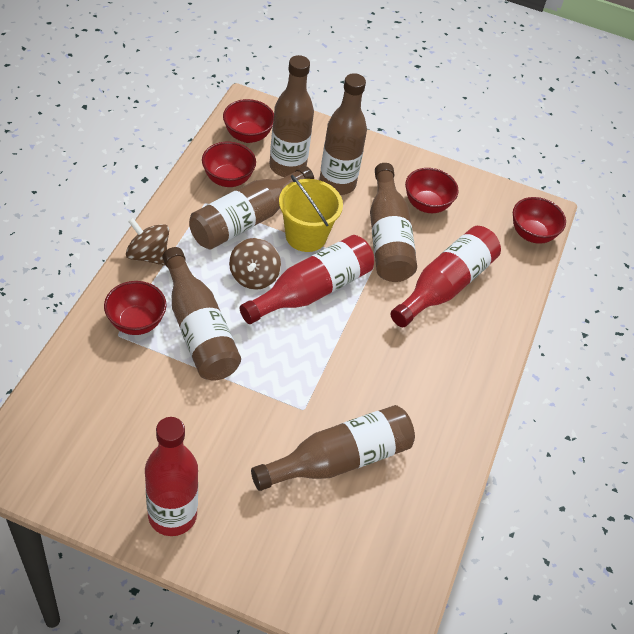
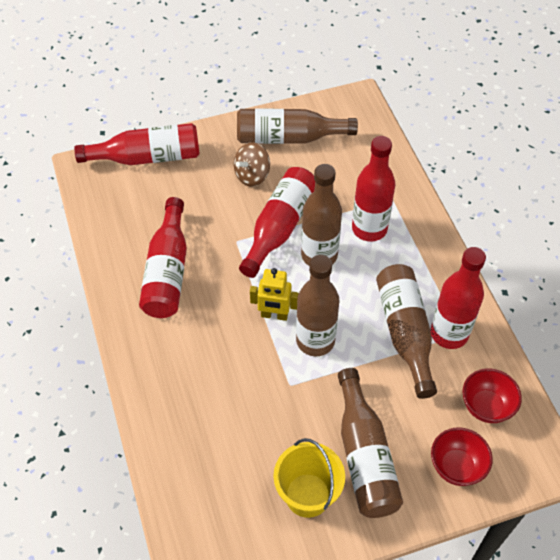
brown bottle: 6 -> 5
brown spinning top: 2 -> 1
red bottle: 3 -> 5
red bowl: 5 -> 2
yellow robot: 0 -> 1

